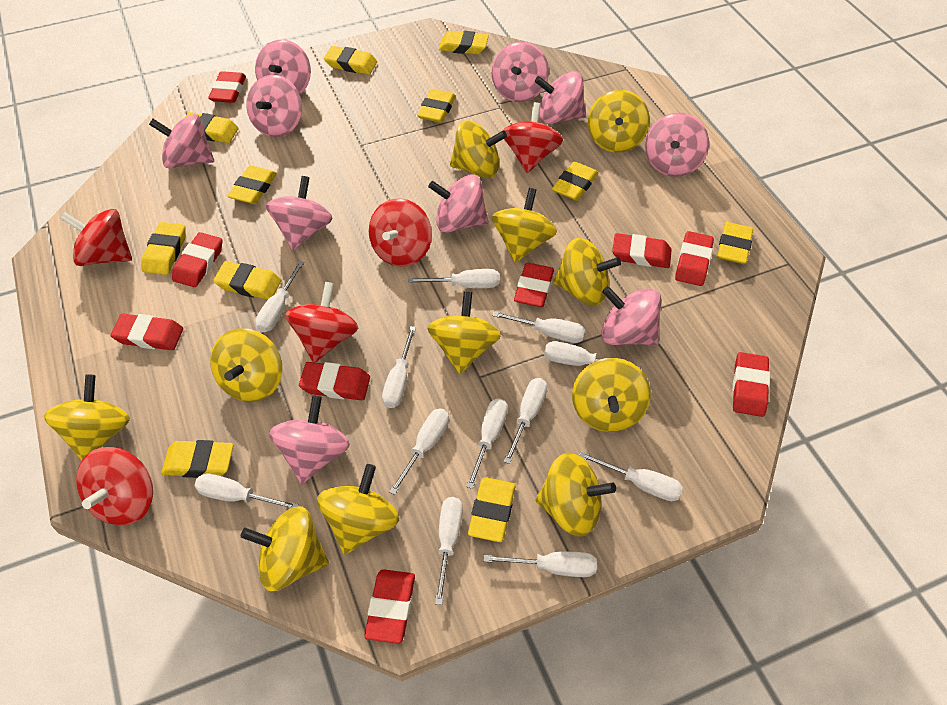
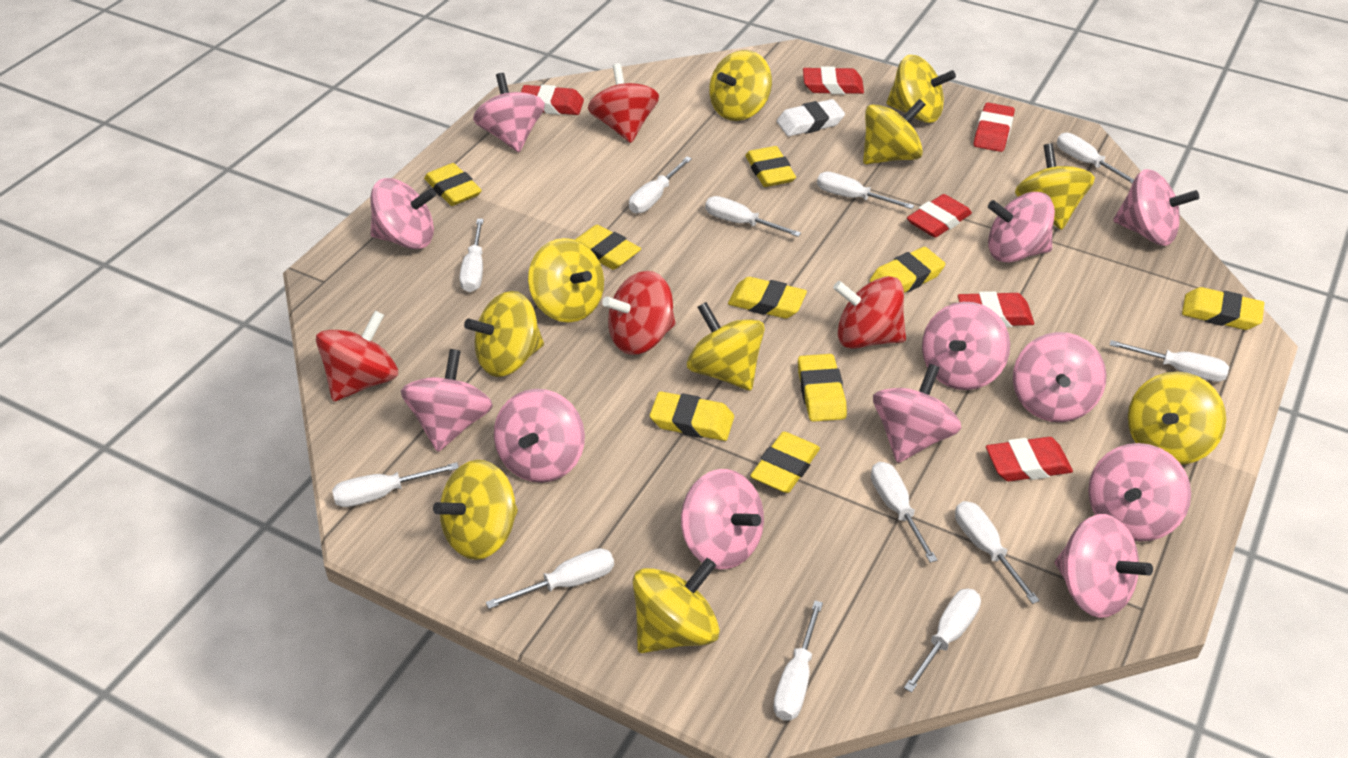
pink spinning top: 10 -> 12
red eraser: 9 -> 6
red spinning top: 5 -> 4
white eraser: 0 -> 1
yellow eraser: 11 -> 9
yellow spinning top: 11 -> 10

